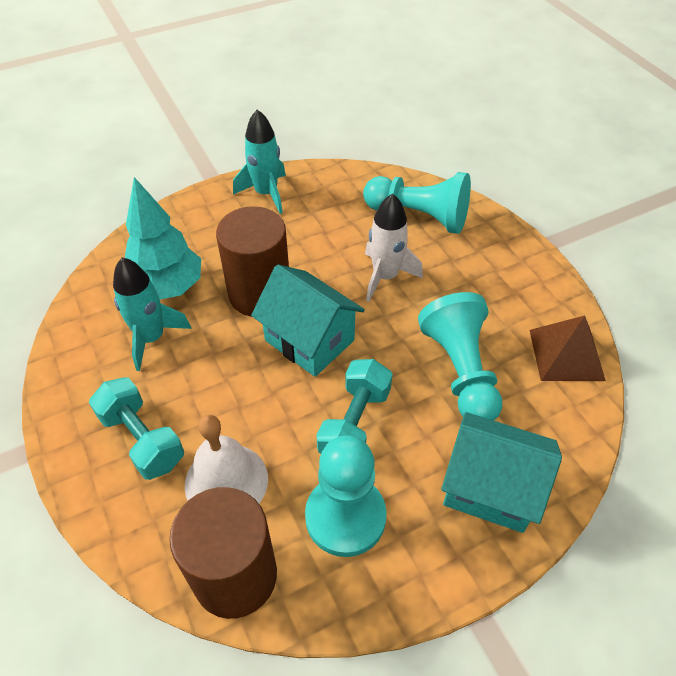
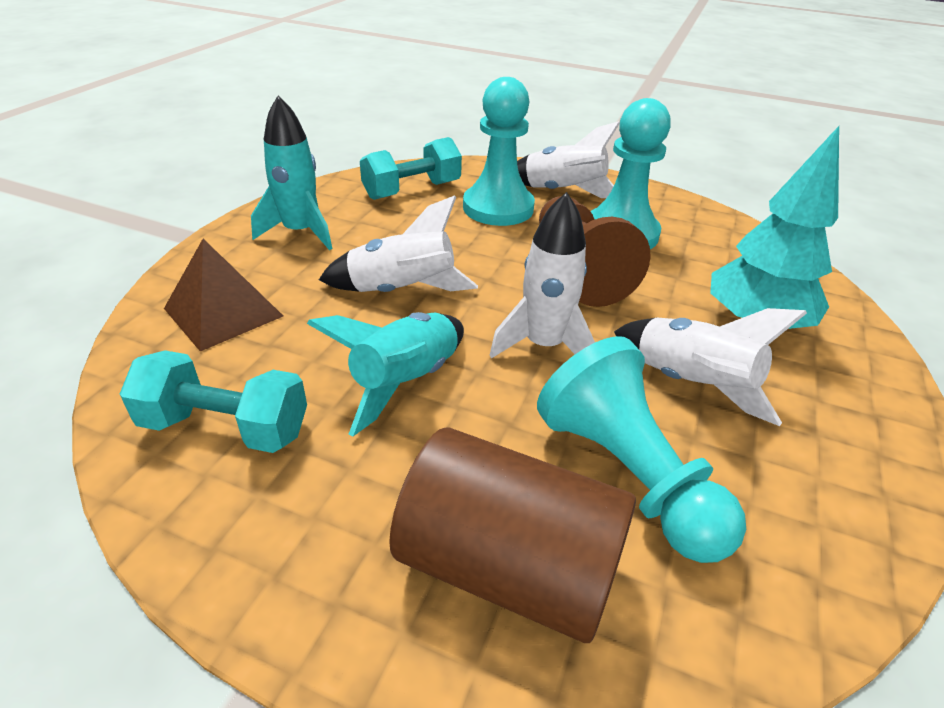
brown cylinder: 2 -> 1
brown pawn: 0 -> 1
turquoise house: 2 -> 0
white bell: 1 -> 0
white rocket: 1 -> 4

